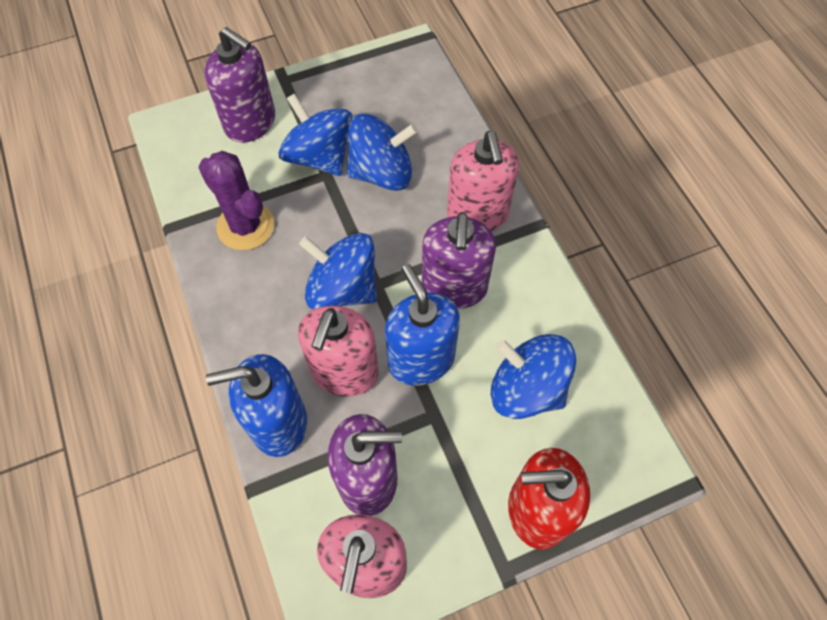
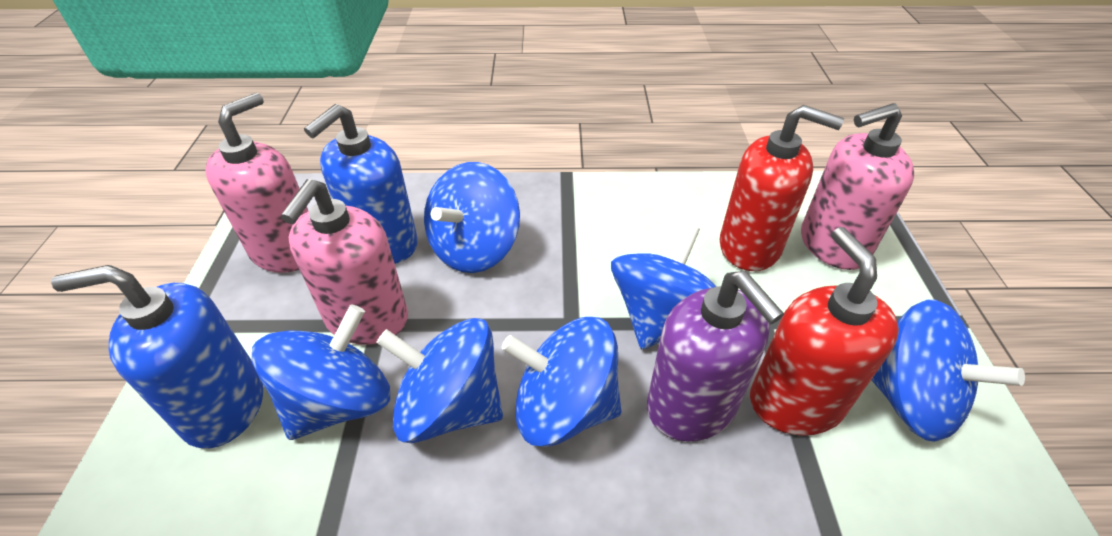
blue spinning top: 4 -> 6
purple cactus: 1 -> 0
purple soap dispenser: 3 -> 1
red soap dispenser: 1 -> 2

